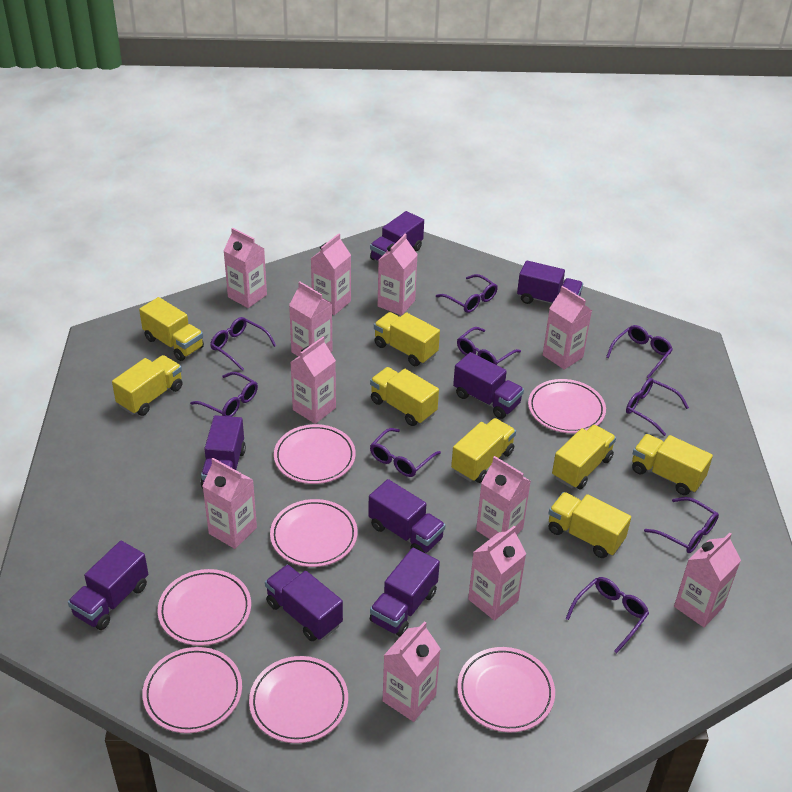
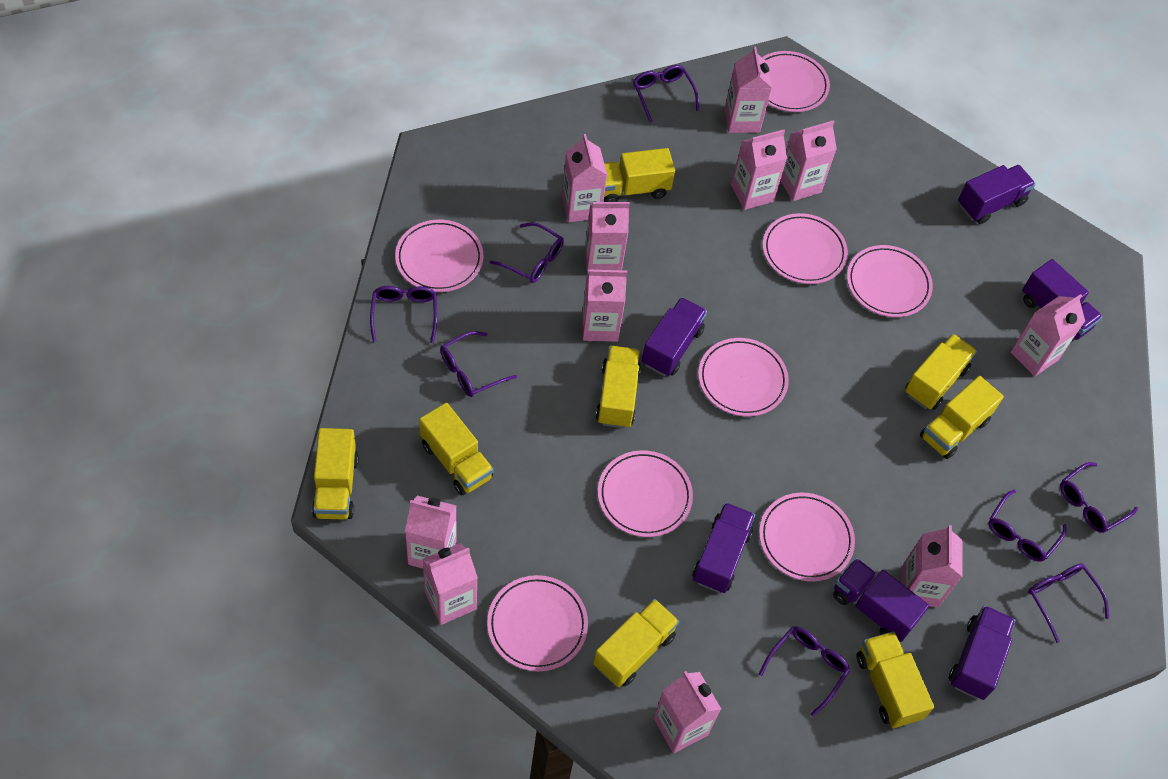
pink plate: 7 -> 8
purple glasses: 9 -> 8
purple truck: 8 -> 6

